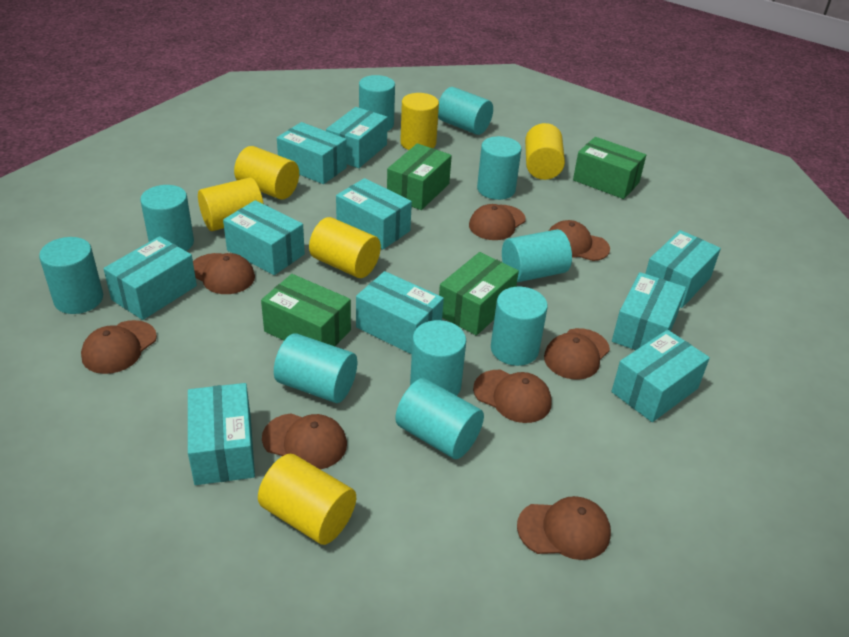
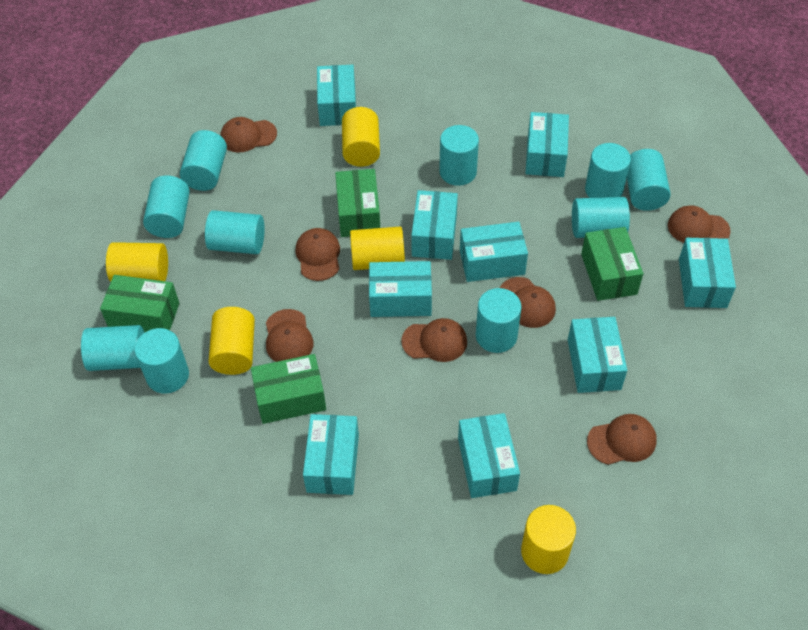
brown cap: 8 -> 7
turquoise box: 10 -> 9
yellow cylinder: 6 -> 5

